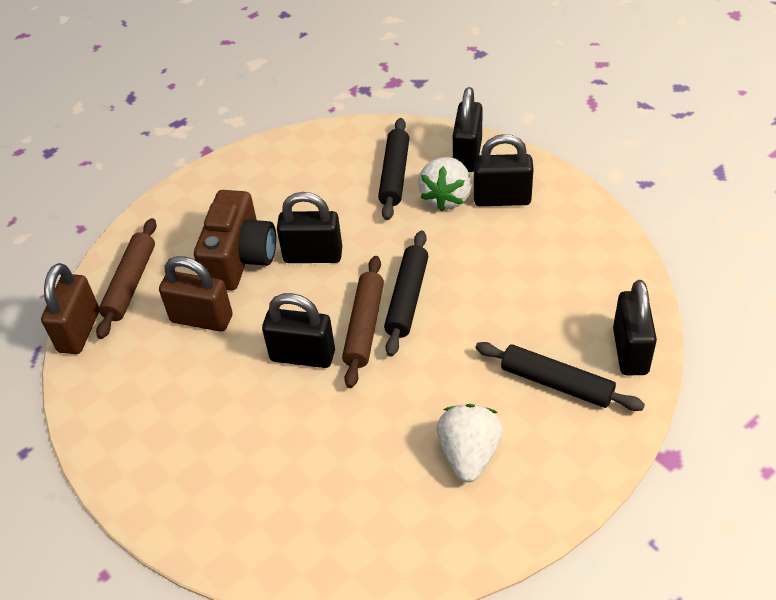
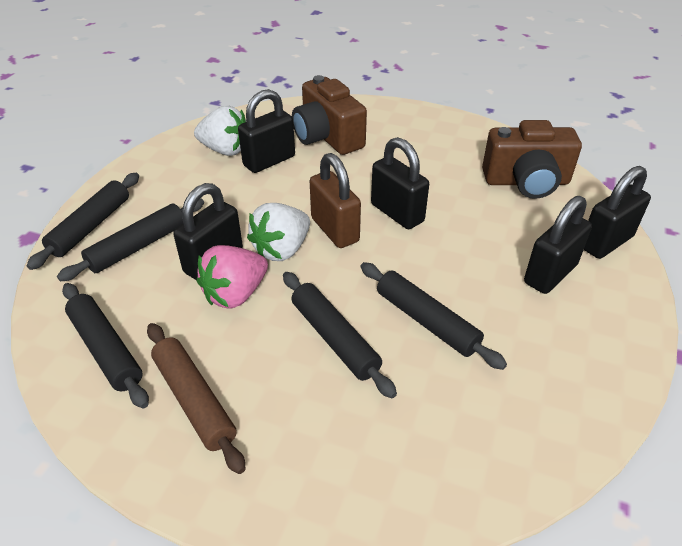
black rolling pin: 3 -> 5
brown camera: 1 -> 2
brown padlock: 2 -> 1
brown rolling pin: 2 -> 1
pink strawberry: 0 -> 1

